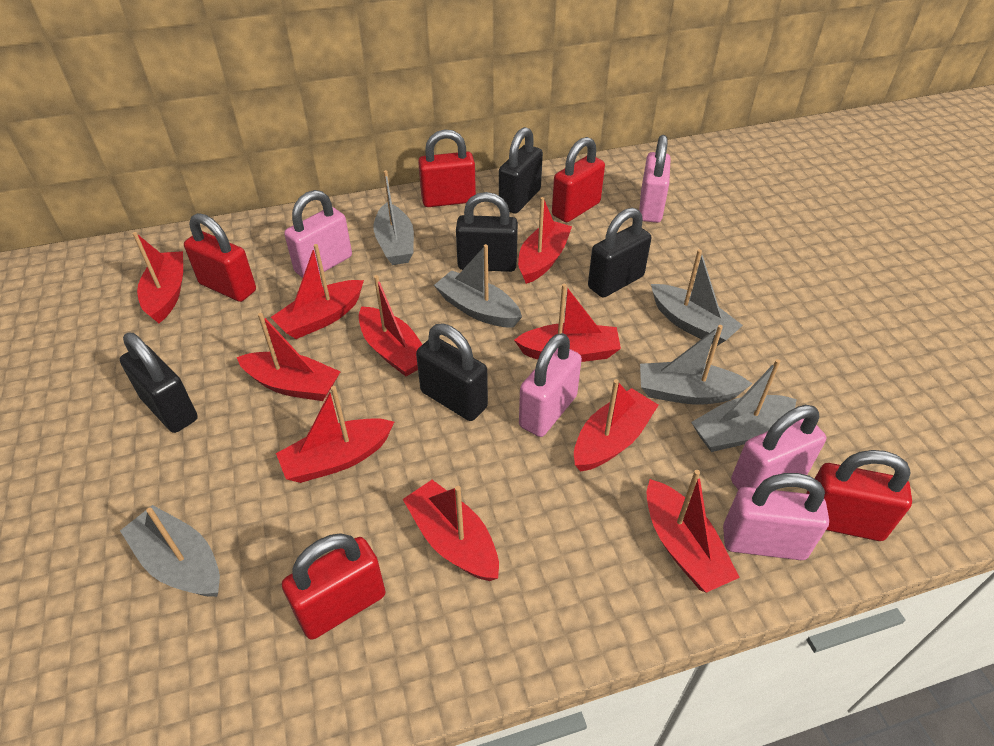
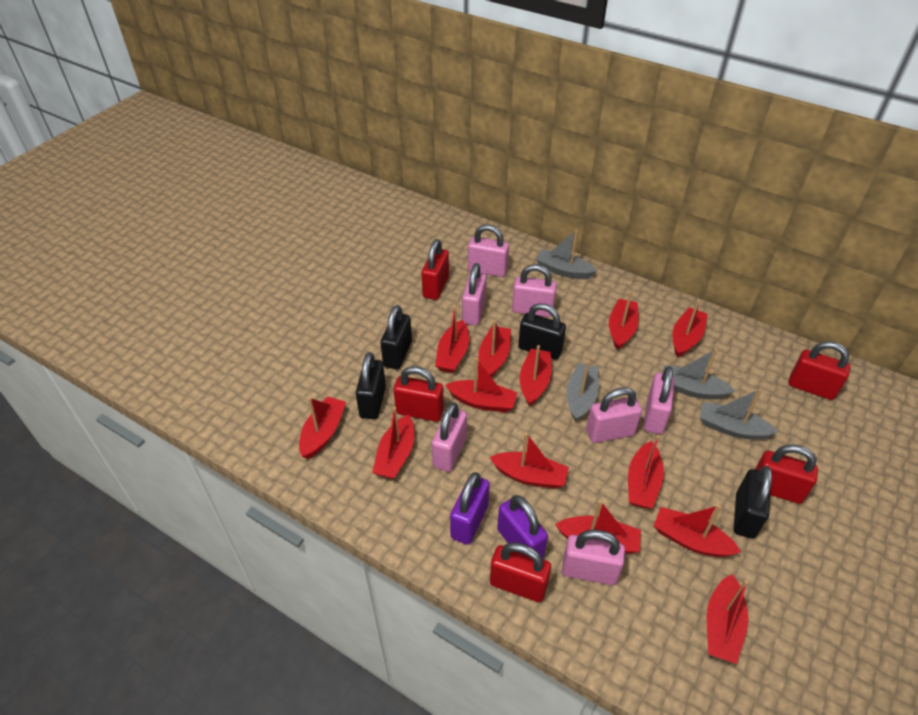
black padlock: 5 -> 4
grey boat: 6 -> 4
pink padlock: 5 -> 7
purple padlock: 0 -> 2
red boat: 10 -> 13

